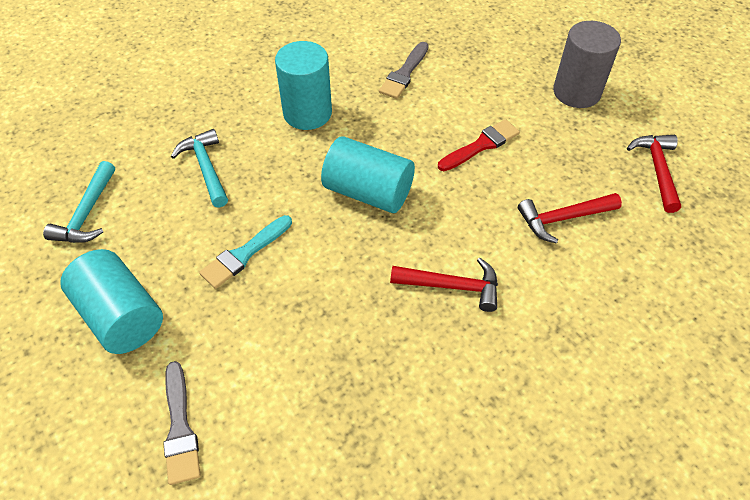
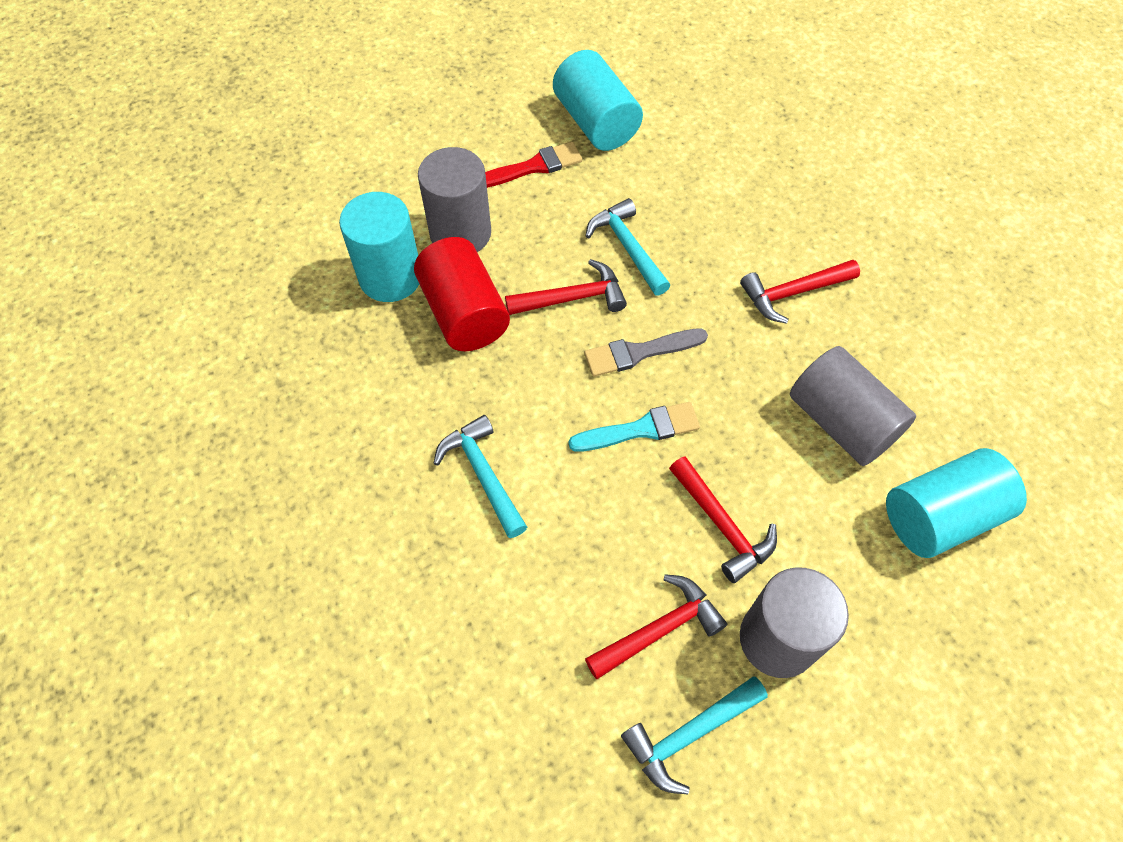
grey brush: 2 -> 1
grey cylinder: 1 -> 3
red cylinder: 0 -> 1
red hammer: 3 -> 4
turquoise hammer: 2 -> 3

